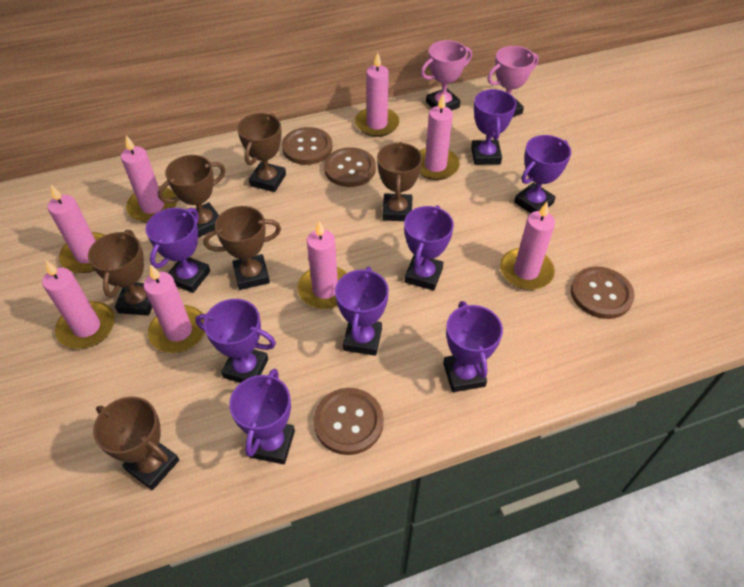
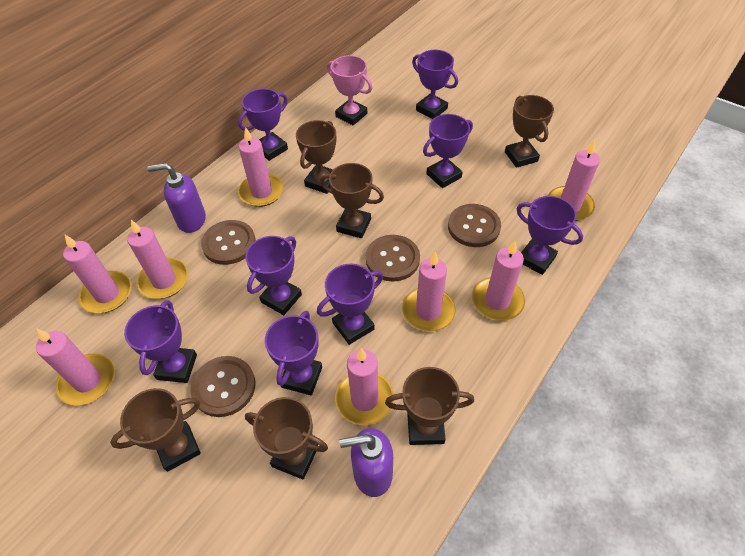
pink trophy: 2 -> 1
purple soap dispenser: 0 -> 2

